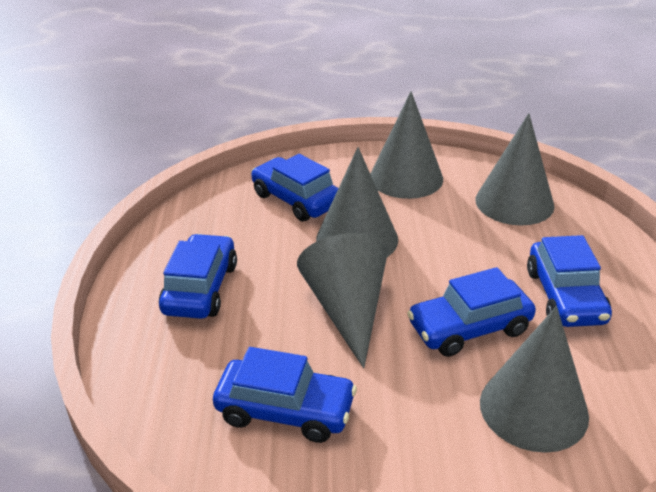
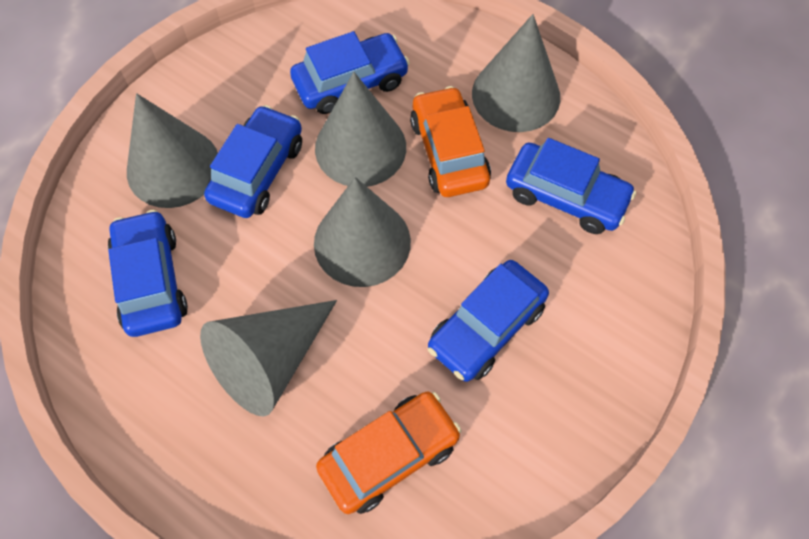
orange car: 0 -> 2

